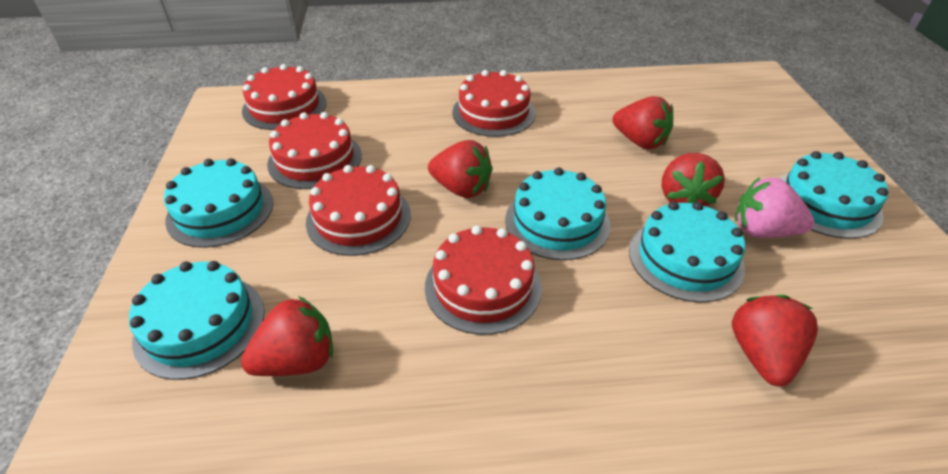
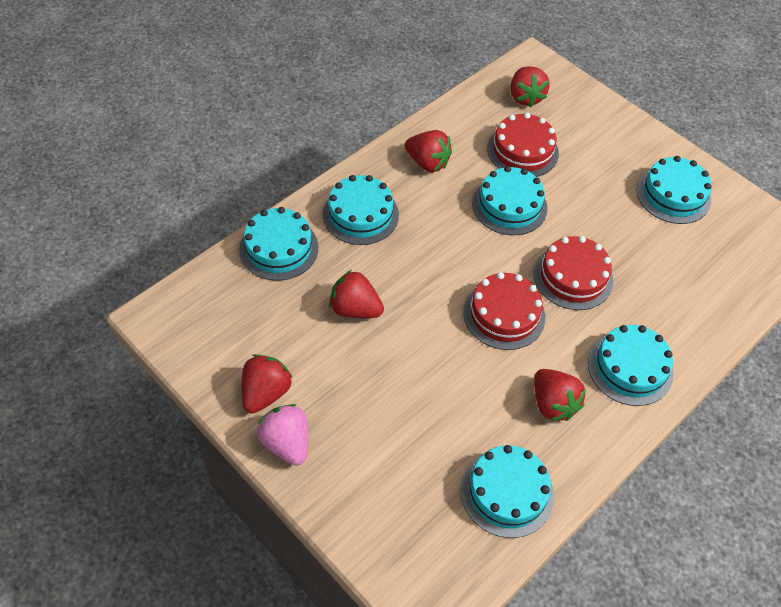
red cake: 5 -> 3
turquoise cake: 5 -> 6

